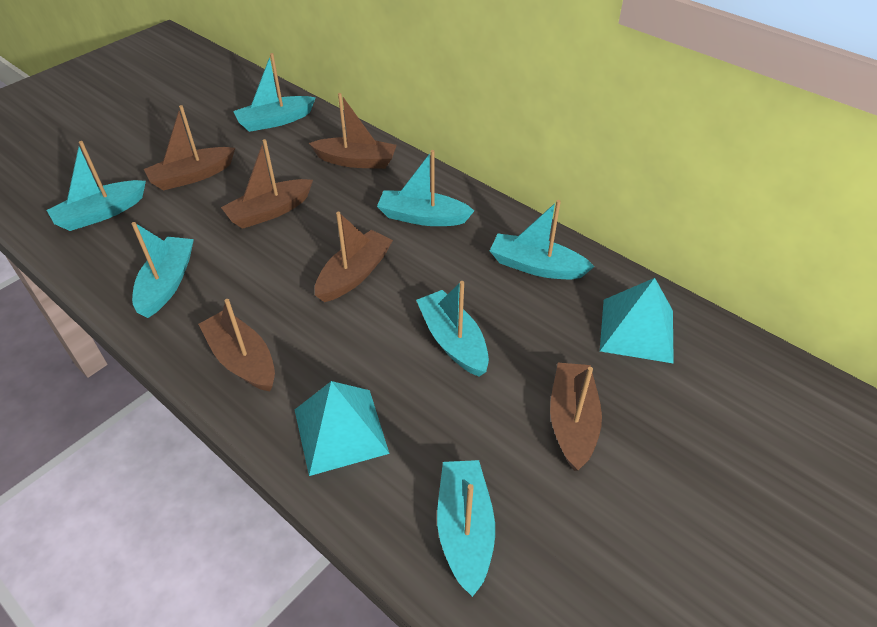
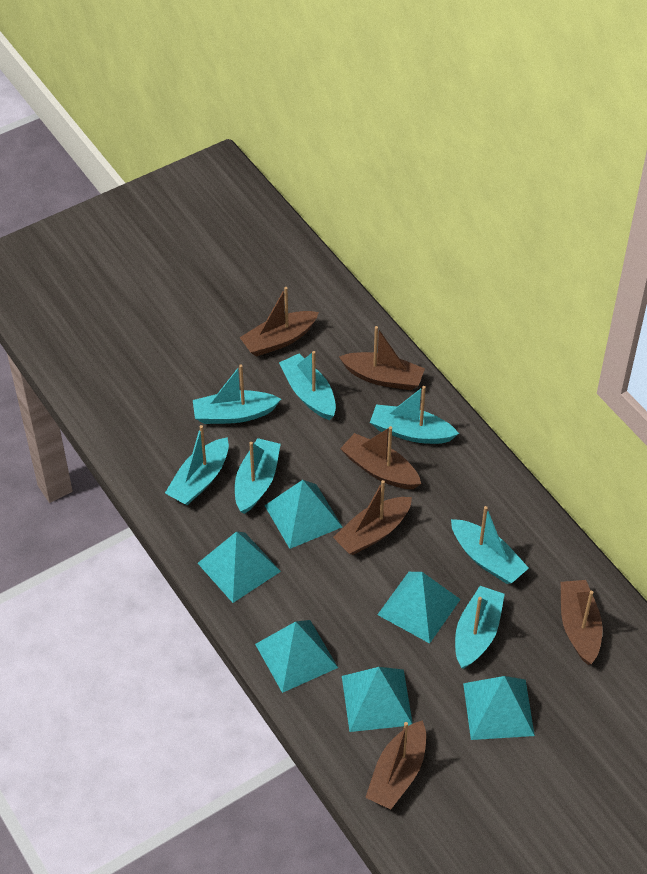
turquoise pyramid: 2 -> 6

